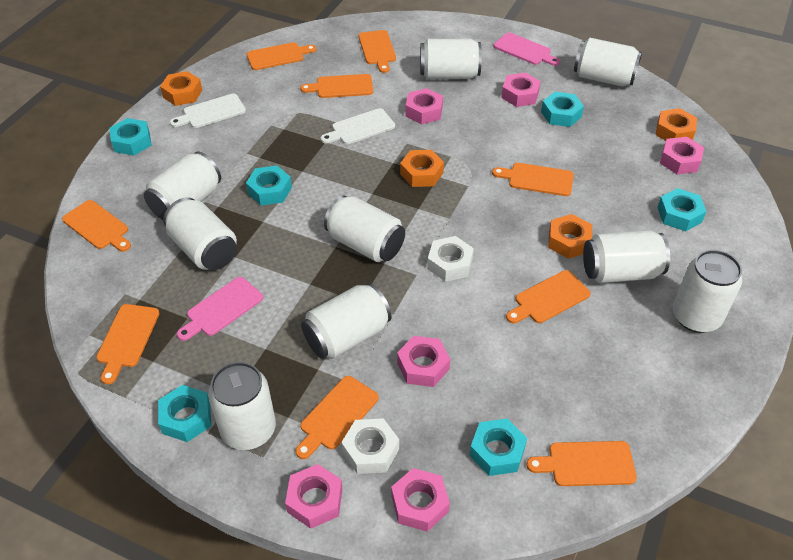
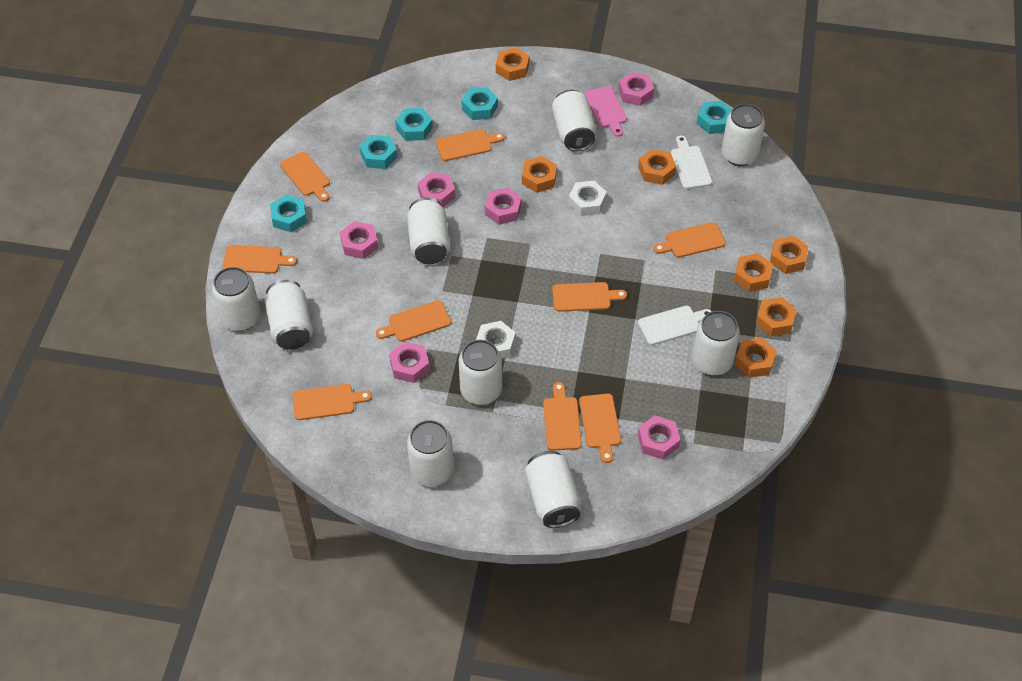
orange nut: 4 -> 7
pink cutting board: 2 -> 1
turquoise nut: 6 -> 5

